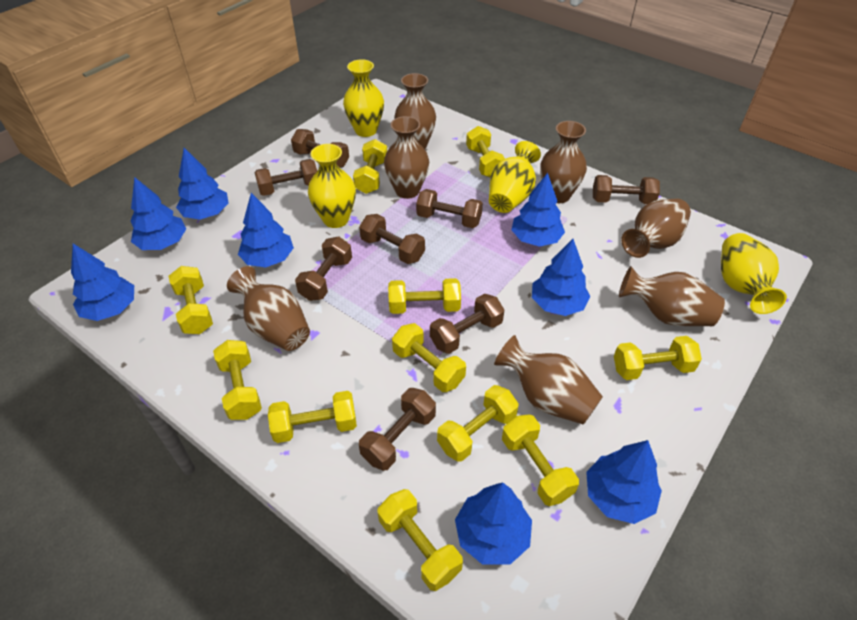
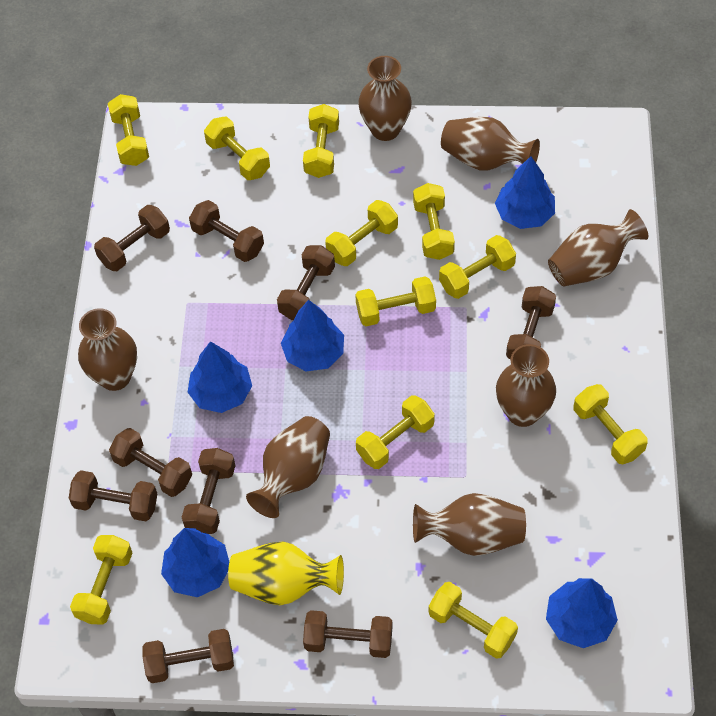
blue tree: 8 -> 5
brown dumbbell: 8 -> 9
yellow vase: 4 -> 1

